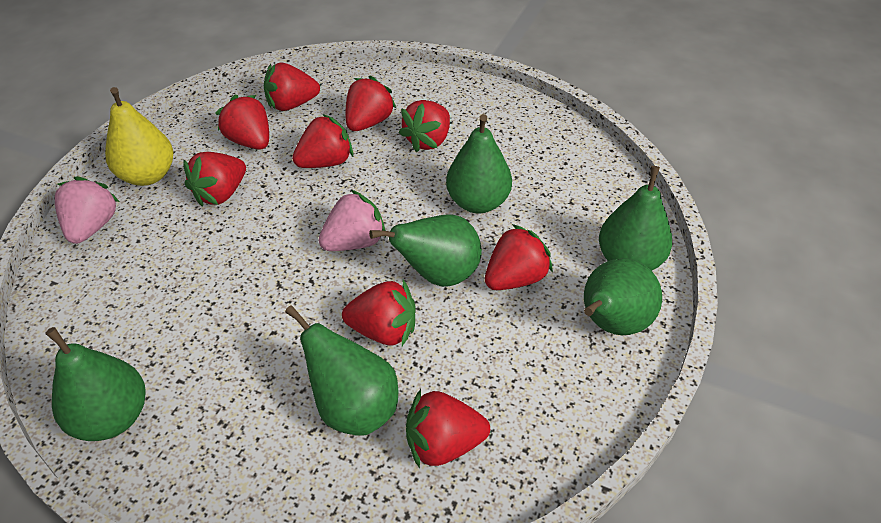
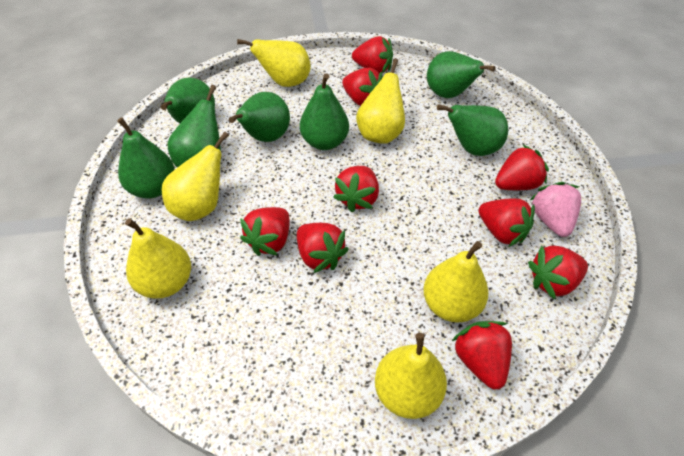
green pear: 6 -> 7
pink strawberry: 2 -> 1
yellow pear: 1 -> 6

